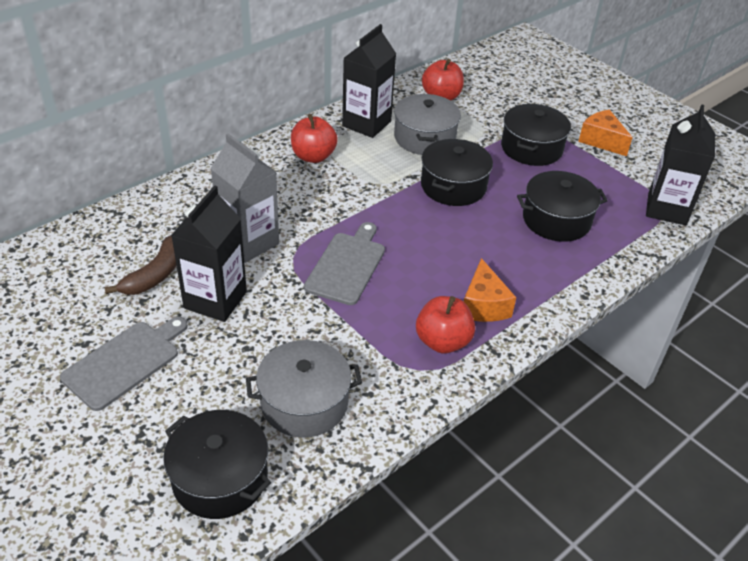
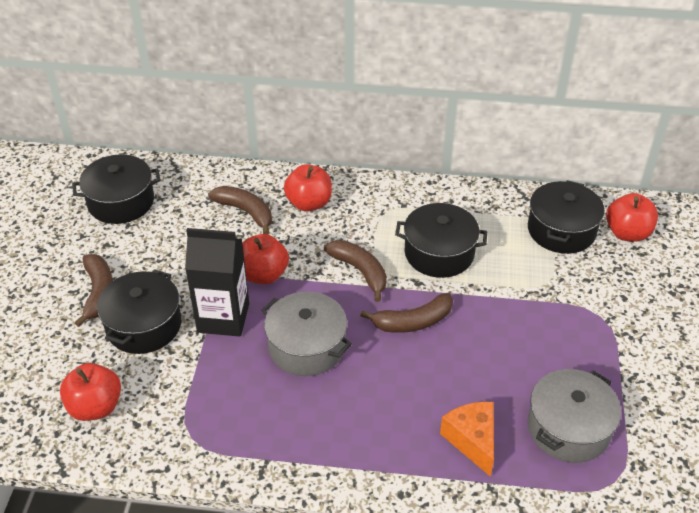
black carton: 3 -> 1
brown banana: 1 -> 4
grey carton: 1 -> 0
grey cutting board: 2 -> 0
orange cheese: 2 -> 1
red apple: 3 -> 4

